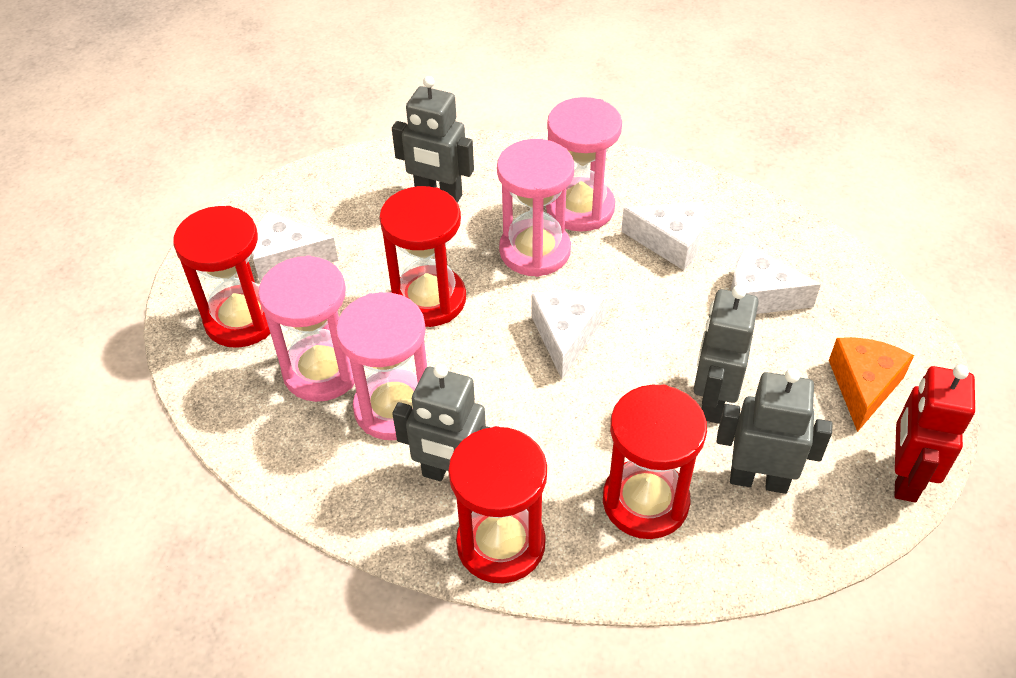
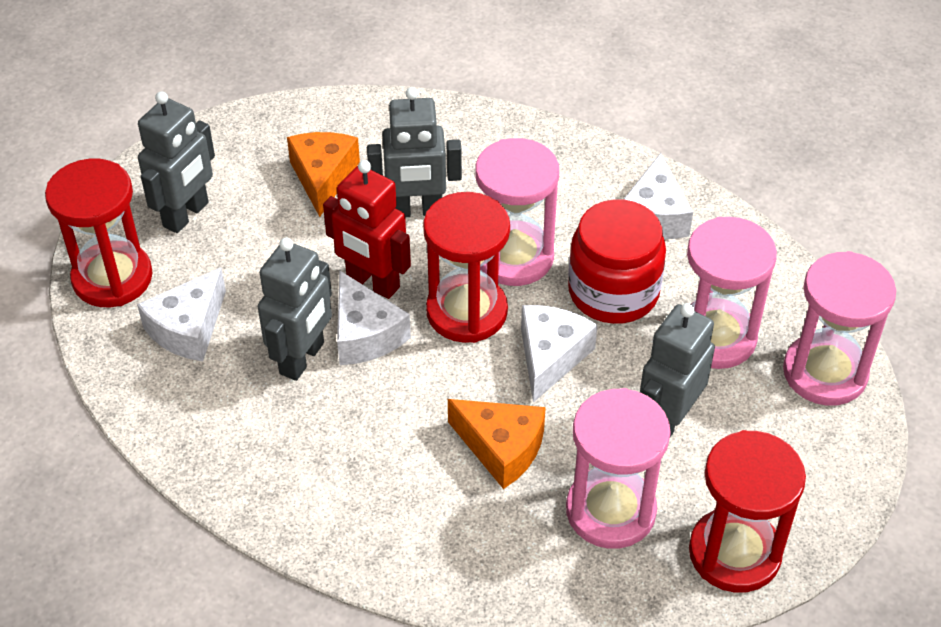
orange cheese: 1 -> 2
red hourglass: 4 -> 3
red jar: 0 -> 1

